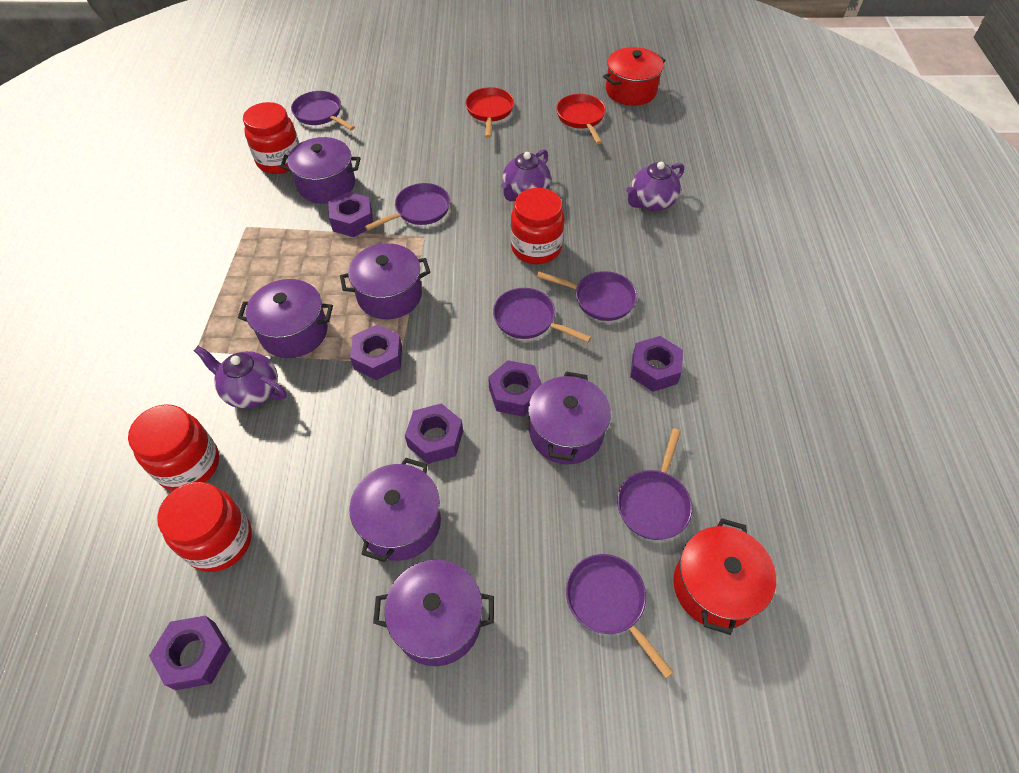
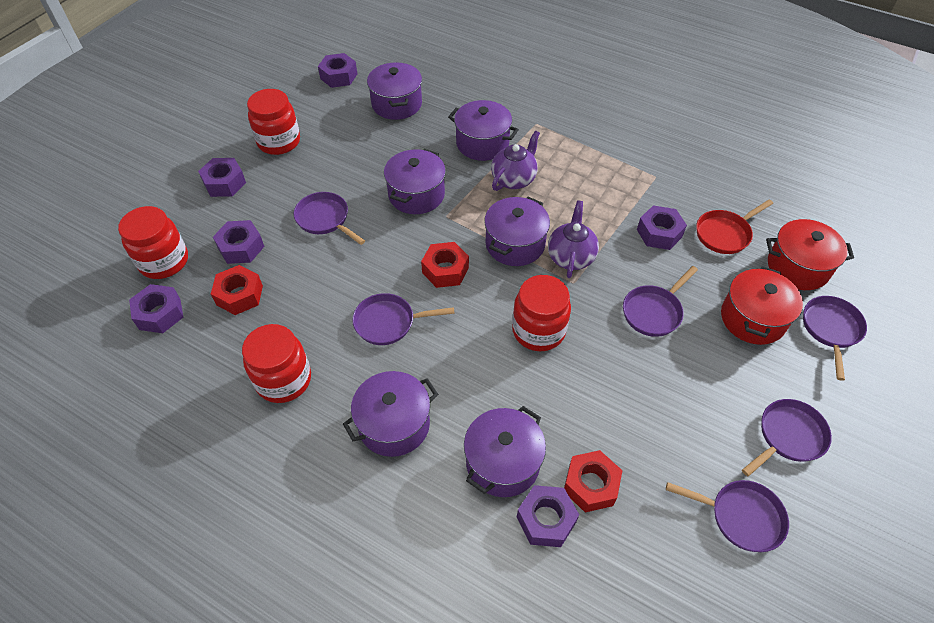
purple teapot: 3 -> 2
red nut: 0 -> 3
red pan: 2 -> 1

